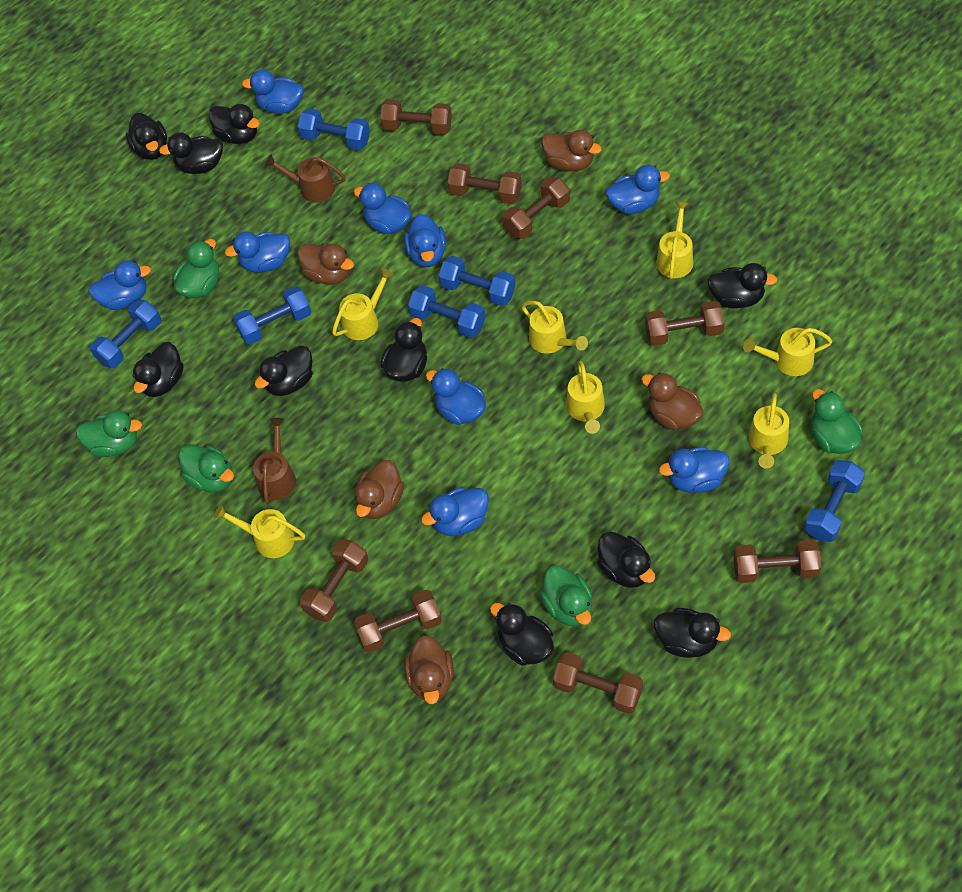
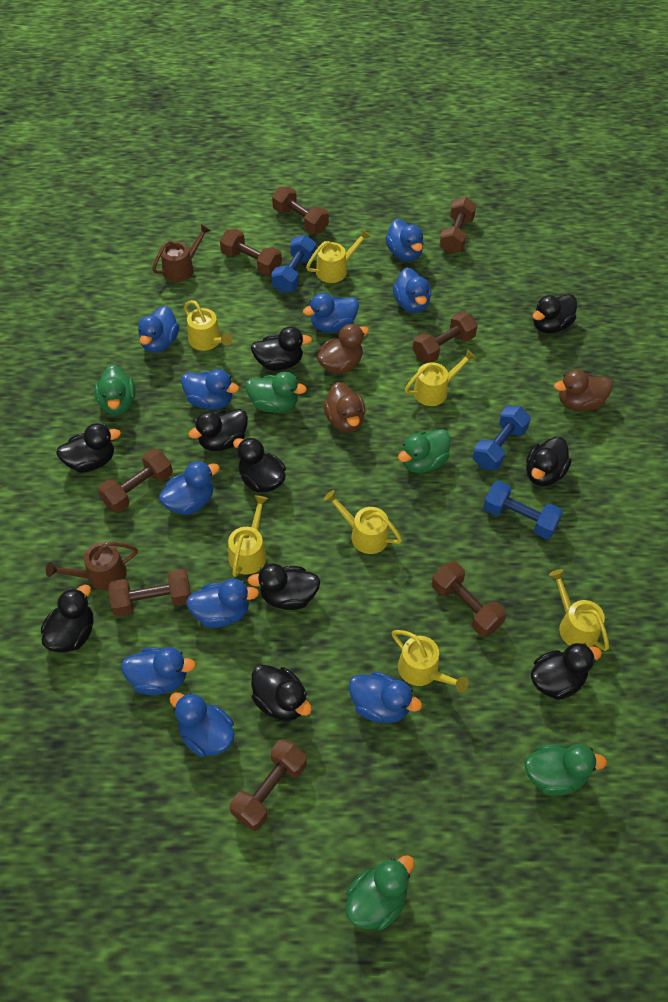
blue duck: 9 -> 10
blue dumbbell: 6 -> 3
brown duck: 5 -> 3

